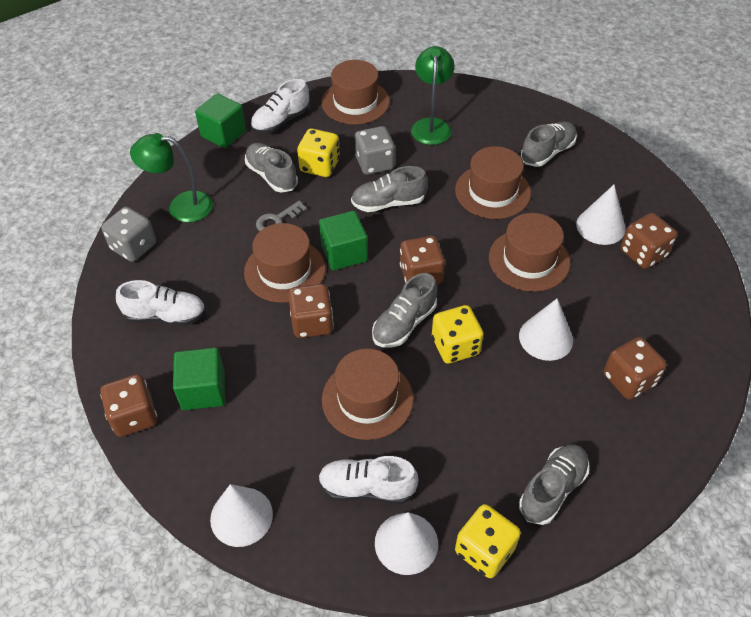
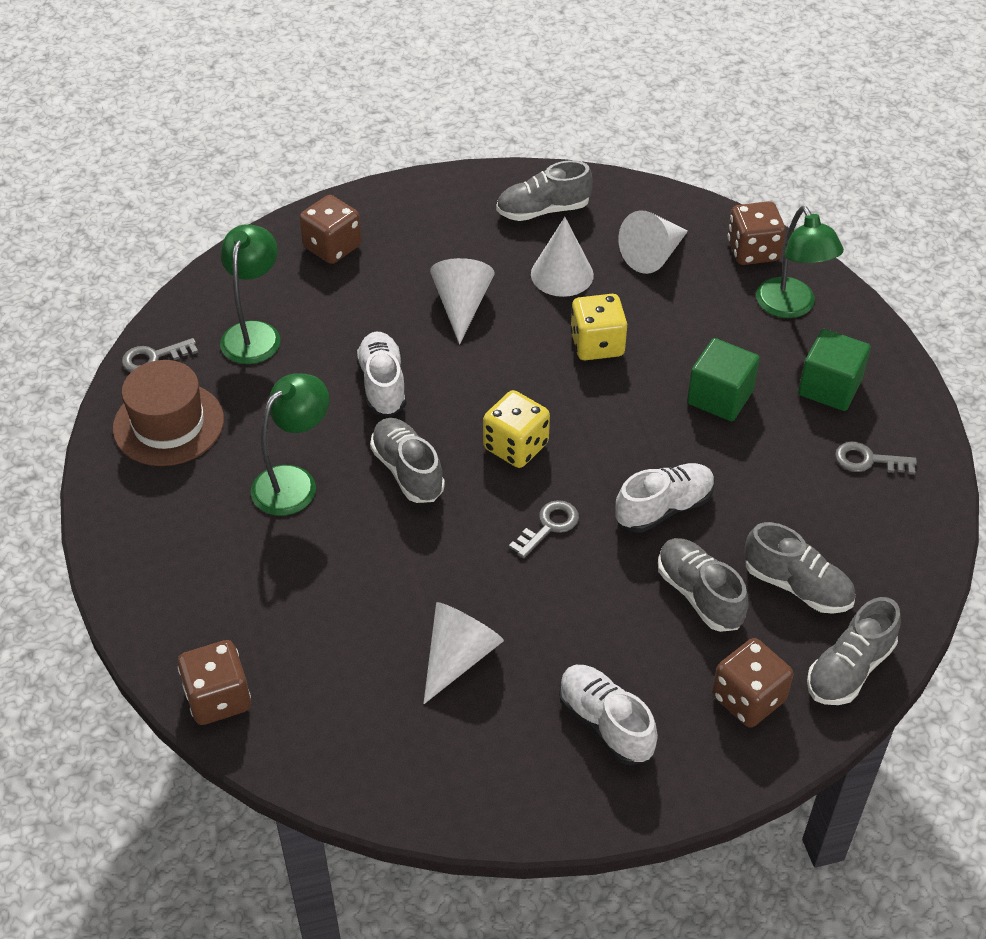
brown dice: 5 -> 4
brown hat: 5 -> 1
green cube: 3 -> 2
green lamp: 2 -> 3
grey dice: 2 -> 0
grey key: 1 -> 3
yellow dice: 3 -> 2

